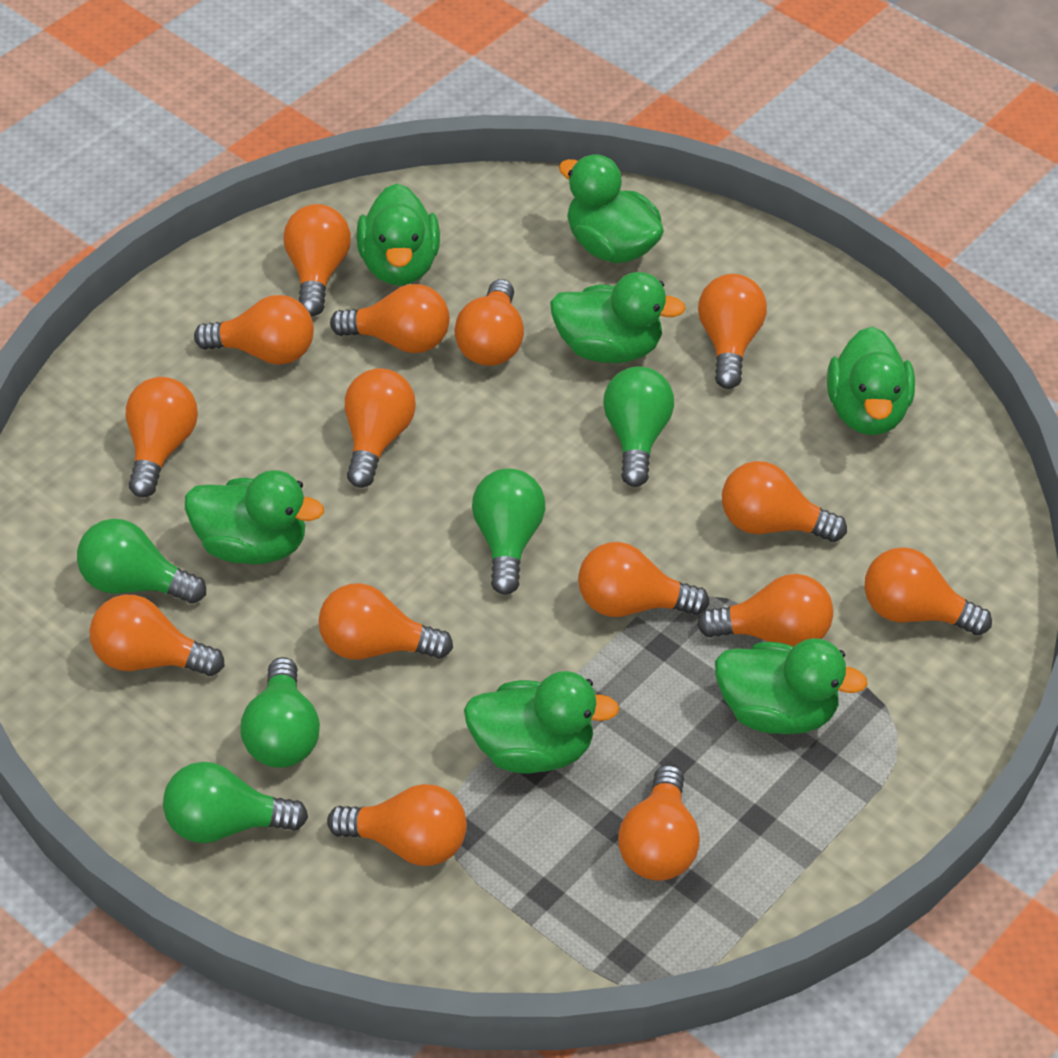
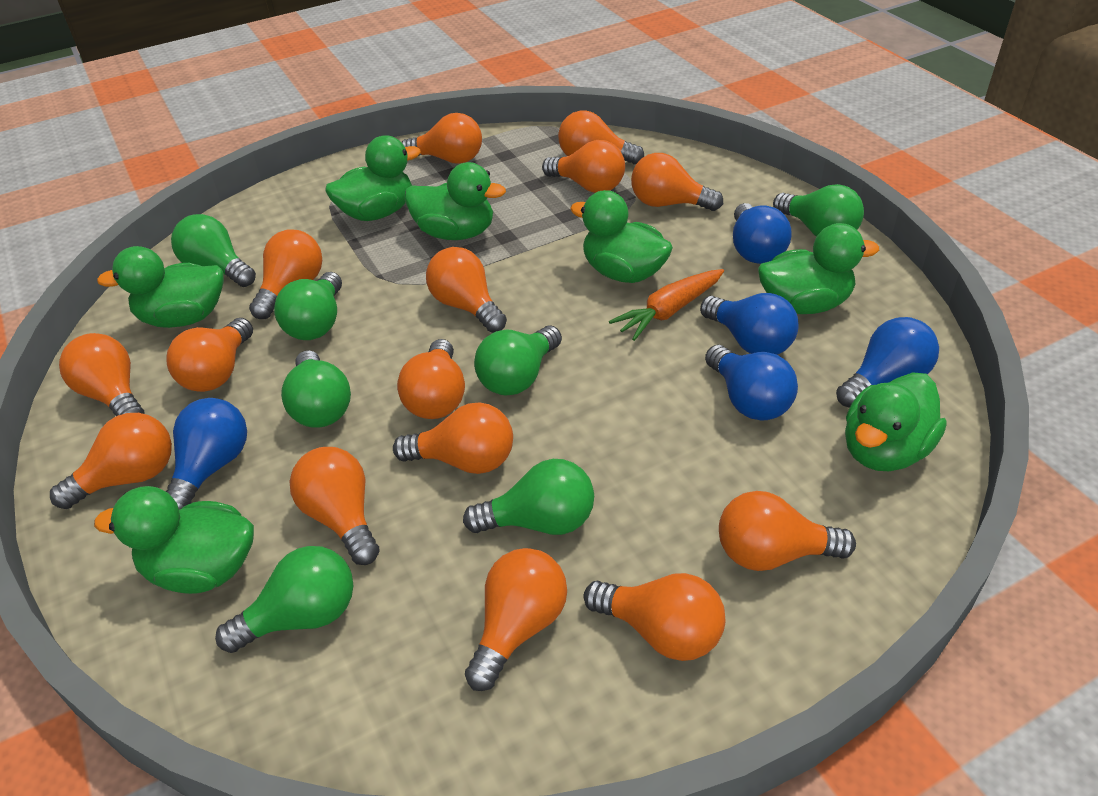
blue light bulb: 0 -> 5
green light bulb: 5 -> 7
orange carrot: 0 -> 1

